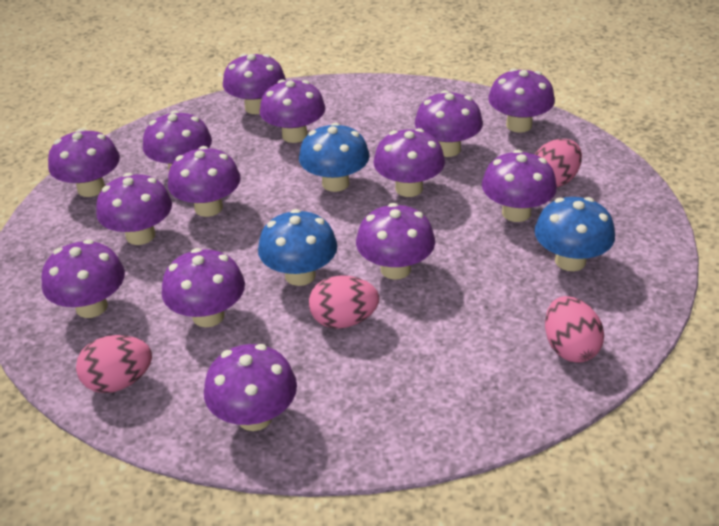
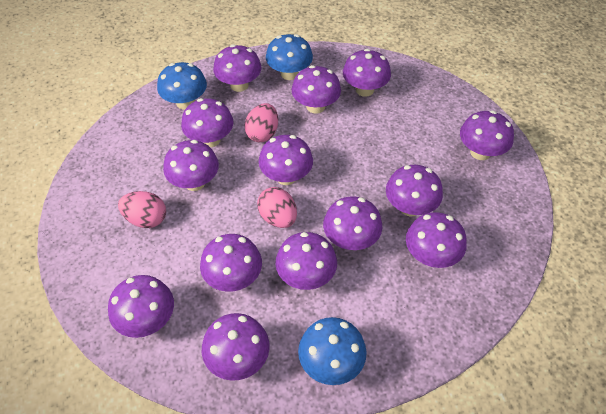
pink egg: 4 -> 3

